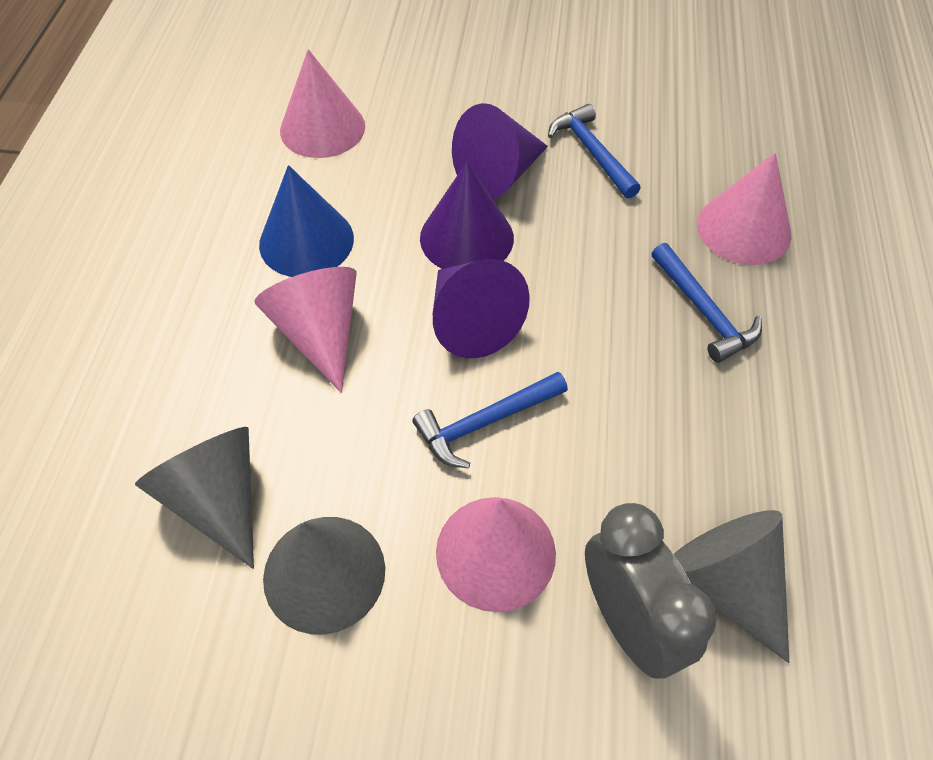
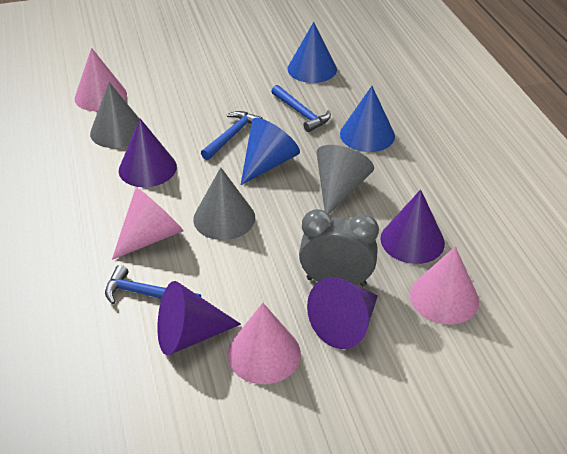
blue cone: 1 -> 3
purple cone: 3 -> 4

